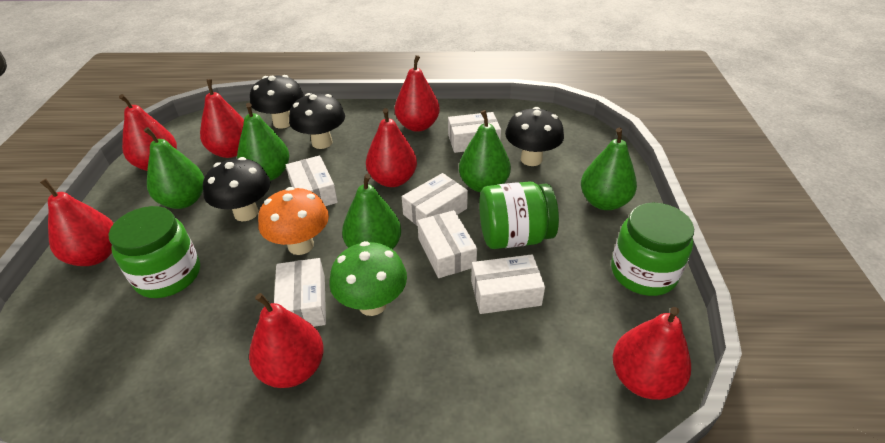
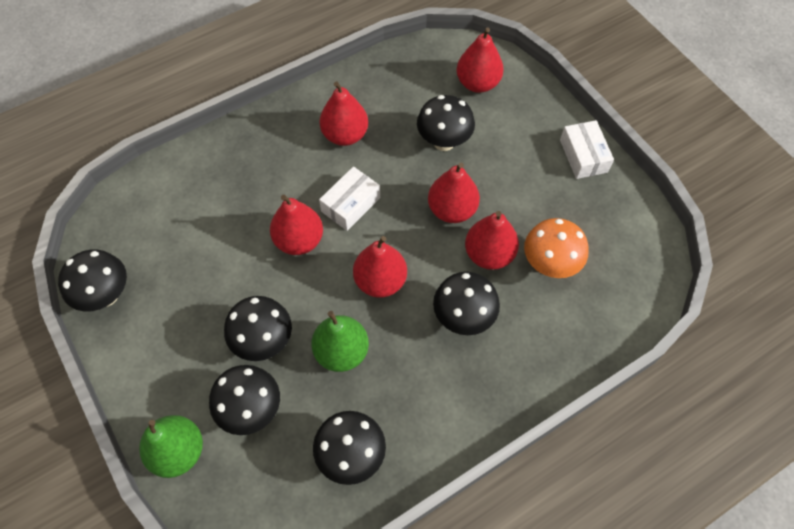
black mushroom: 4 -> 6
green jar: 3 -> 0
green mushroom: 1 -> 0
green pear: 5 -> 2
red pear: 7 -> 6
white box: 6 -> 2

